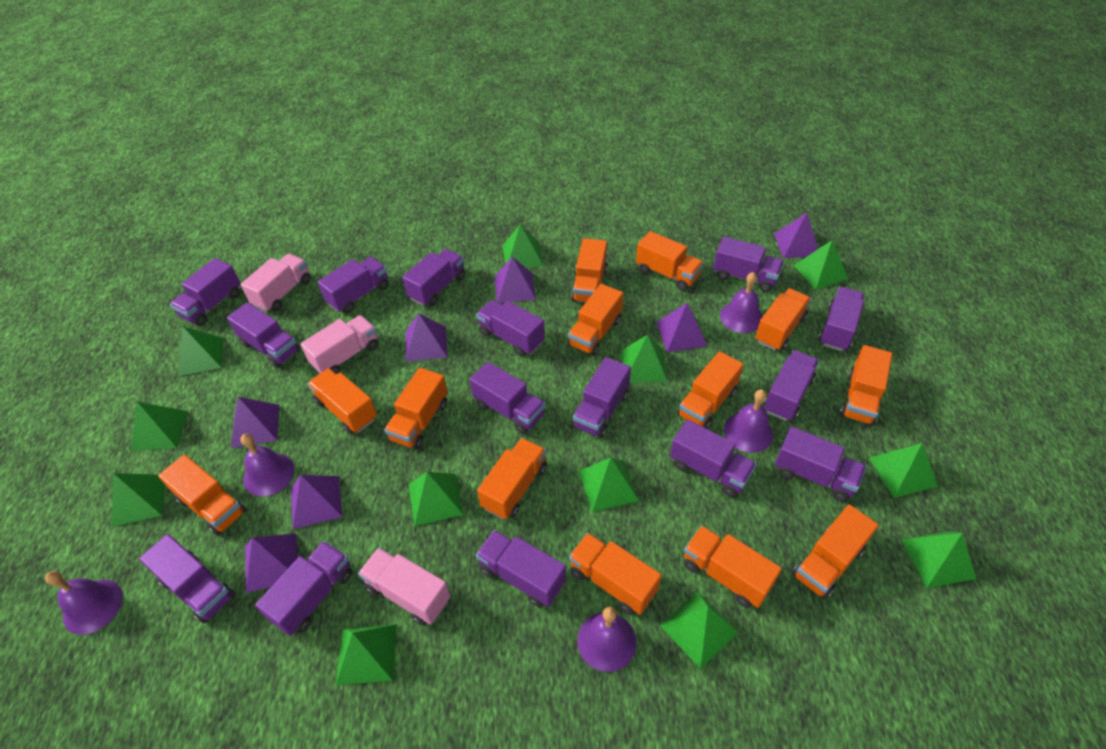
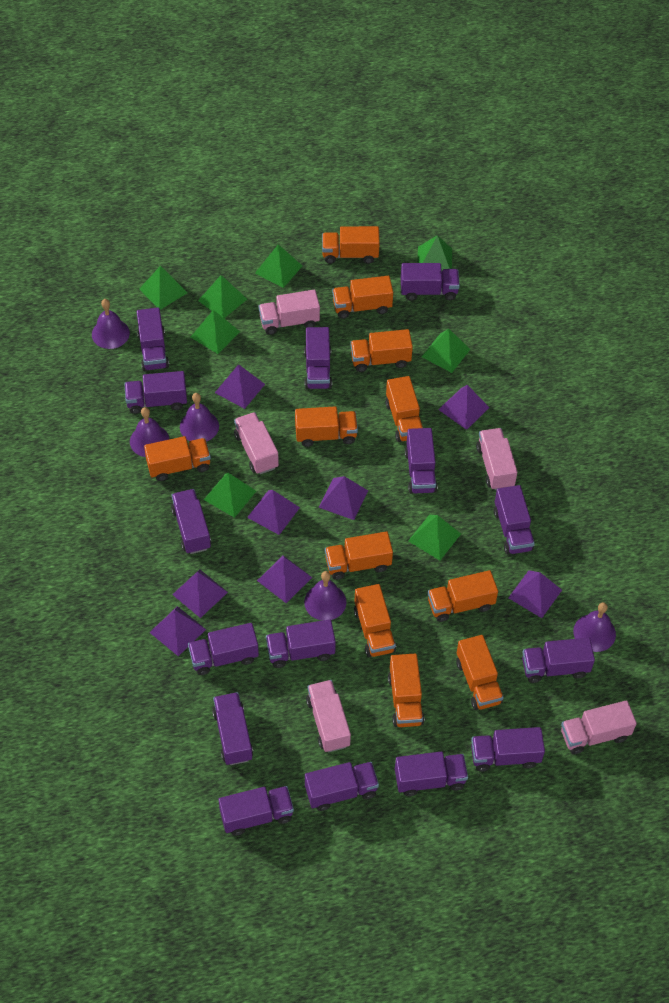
green pyramid: 12 -> 8
orange truck: 13 -> 11
pink truck: 3 -> 5
purple pyramid: 7 -> 8

